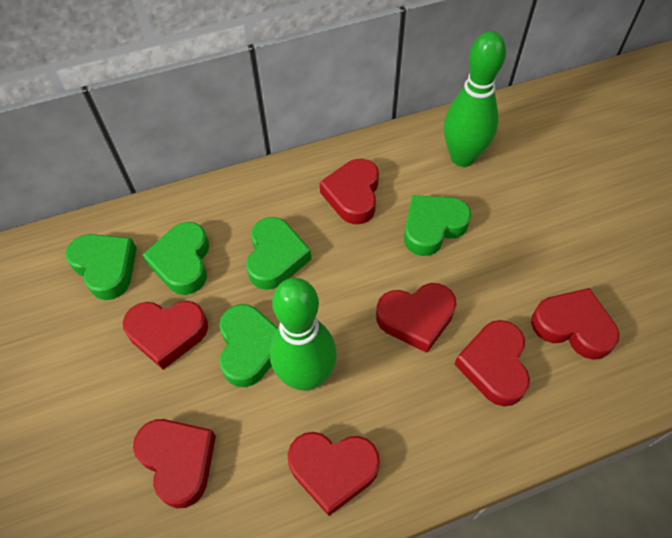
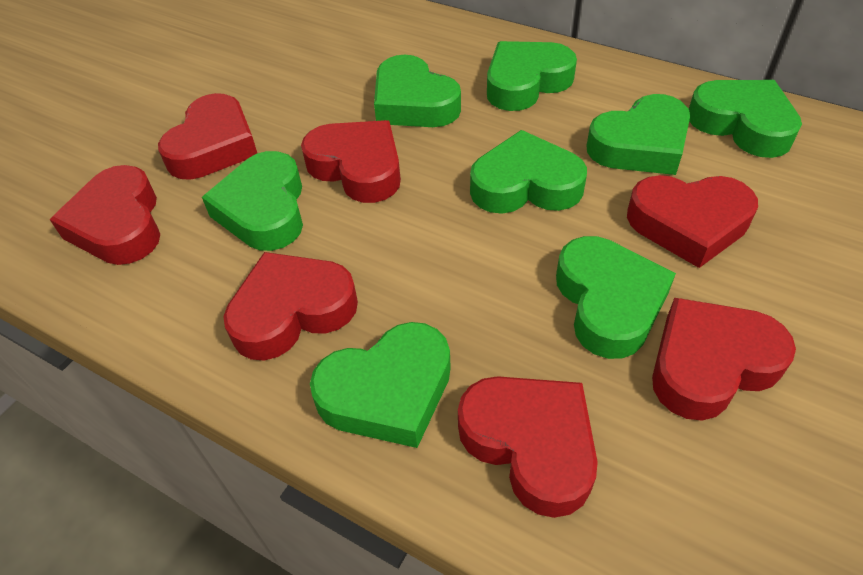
green bowling pin: 2 -> 0
green heart: 5 -> 8

